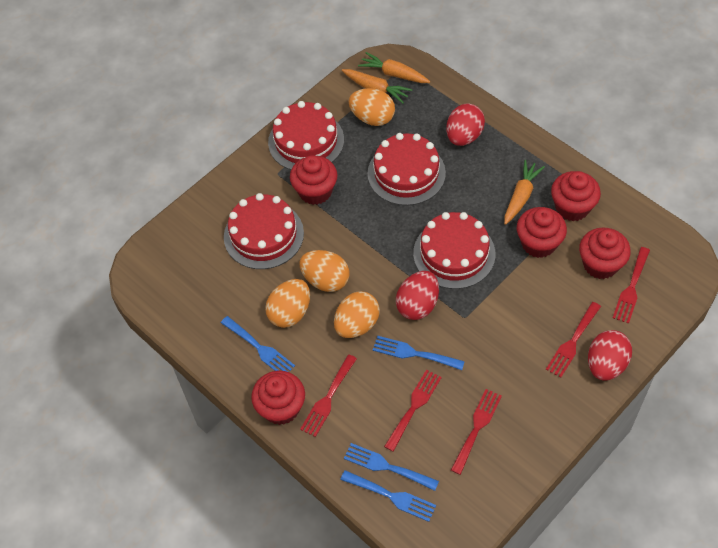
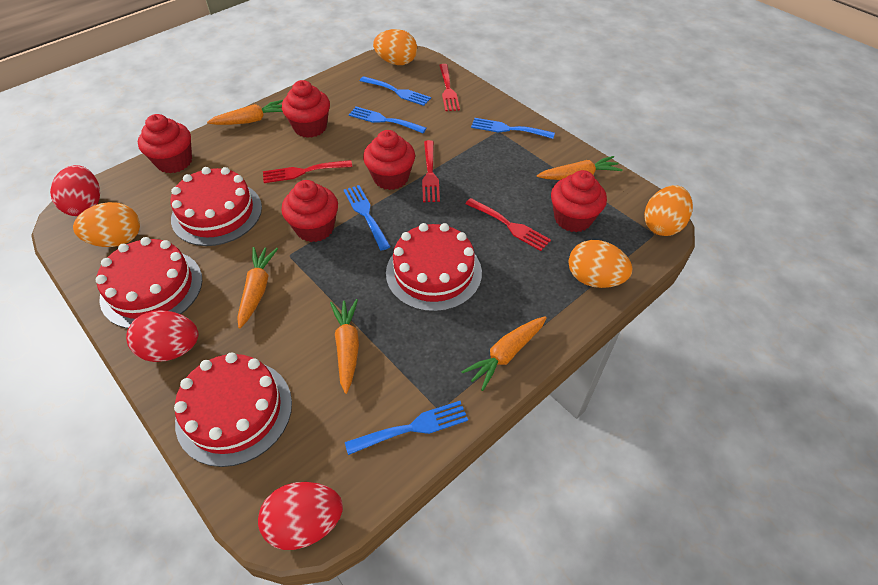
blue fork: 4 -> 5
orange carrot: 3 -> 5
red fork: 5 -> 4

